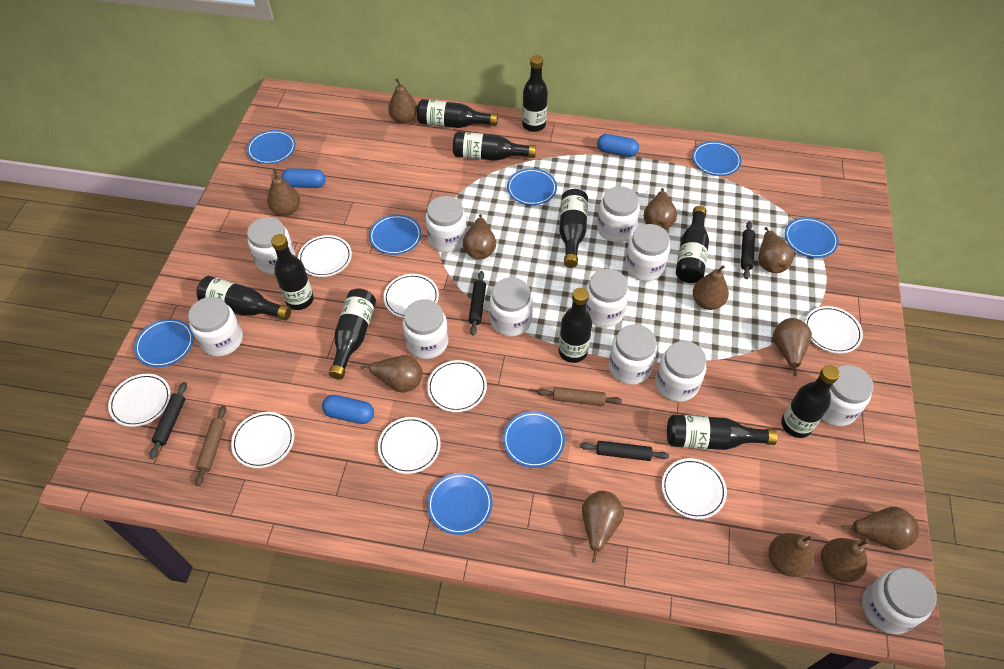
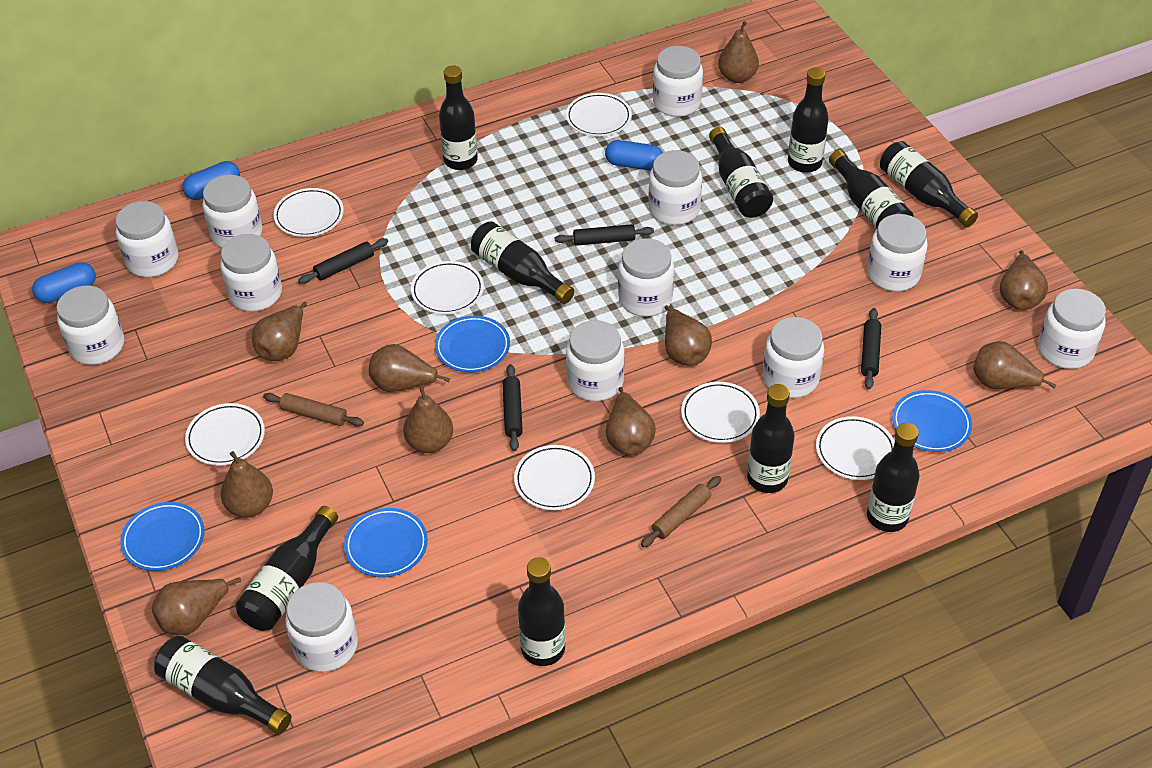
blue plate: 8 -> 4
brown pear: 12 -> 10
white plate: 8 -> 7

